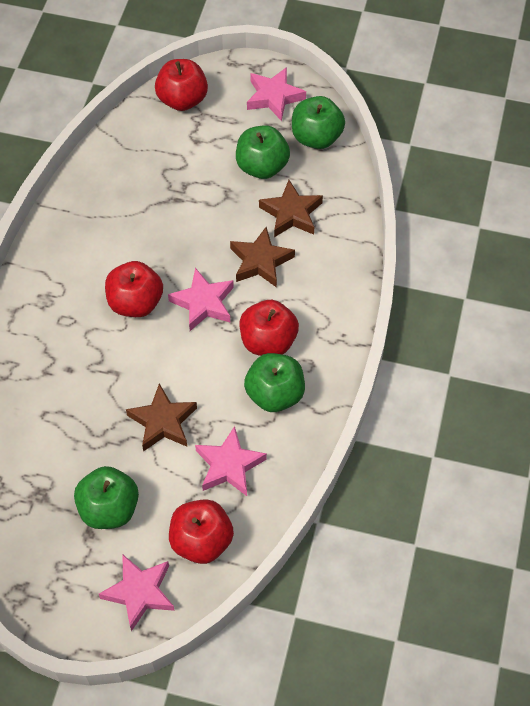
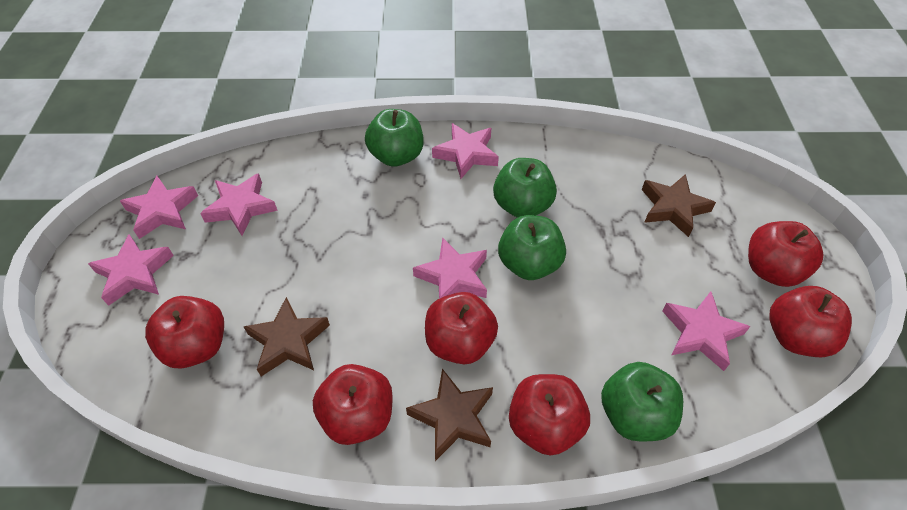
pink star: 4 -> 6
red apple: 4 -> 6

